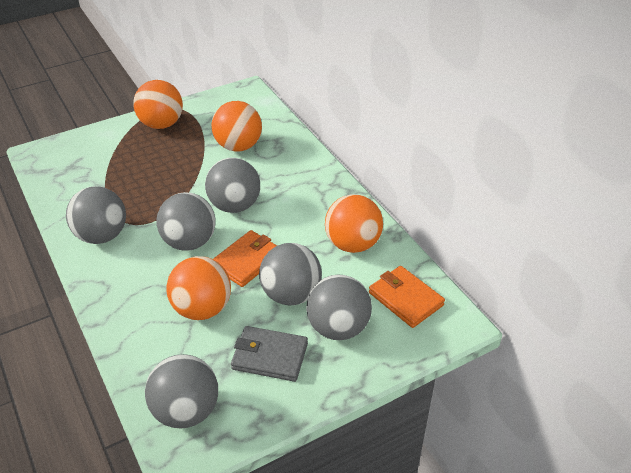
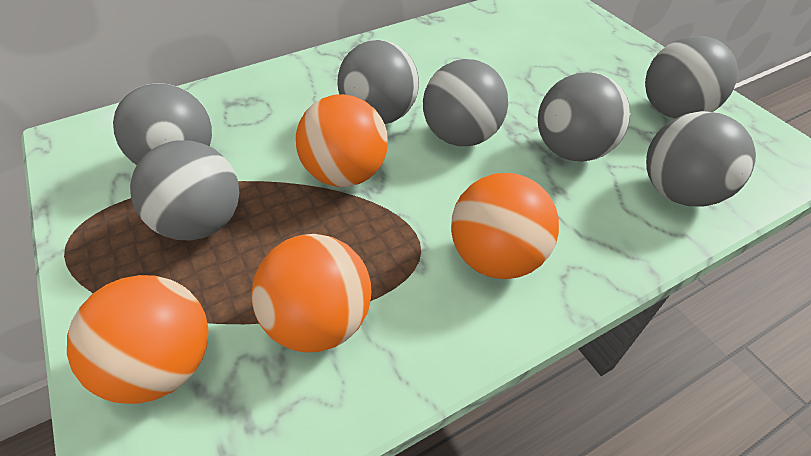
grey ball: 6 -> 7
grey wallet: 1 -> 0
orange wallet: 2 -> 0

